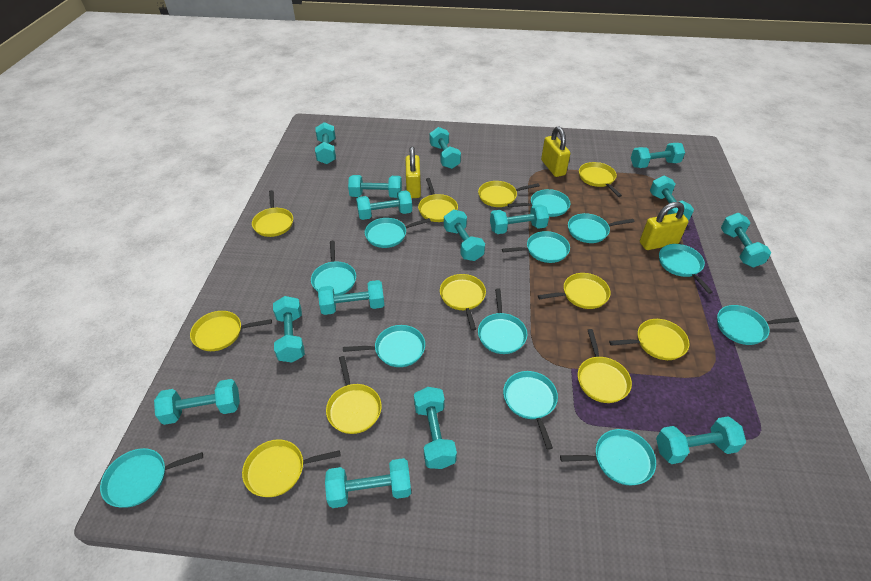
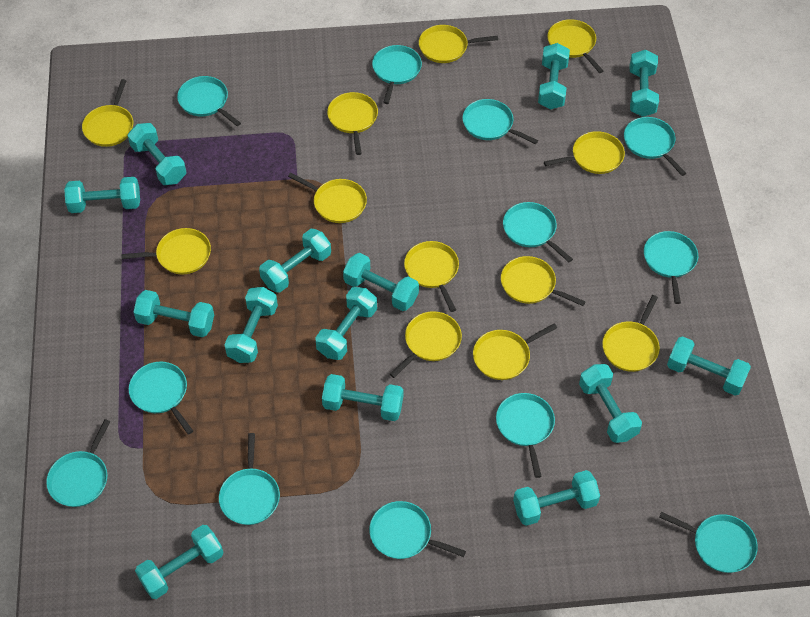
turquoise dumbbell: 15 -> 14
yellow padlock: 3 -> 0
yellow pan: 11 -> 12

